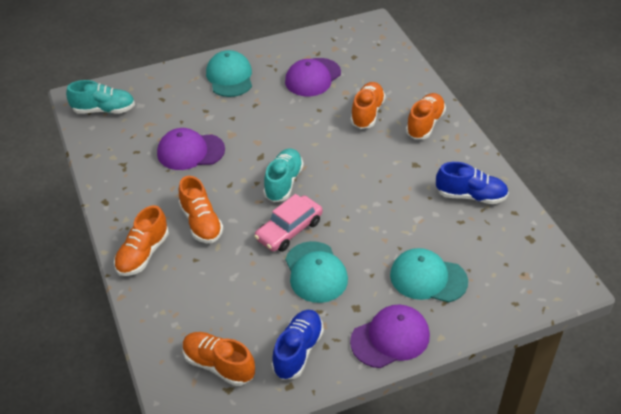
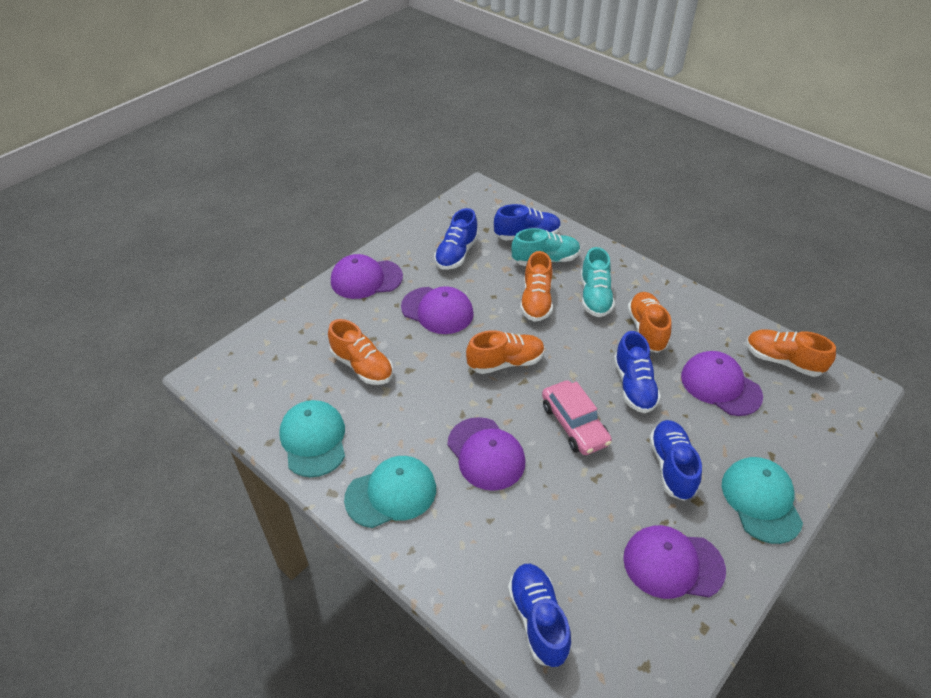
blue shoe: 2 -> 5
purple cap: 3 -> 5

